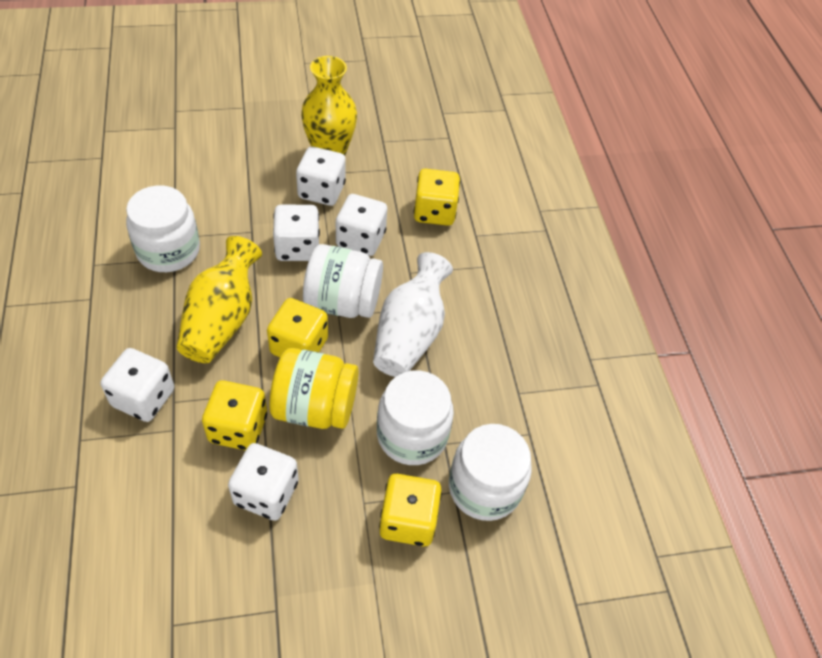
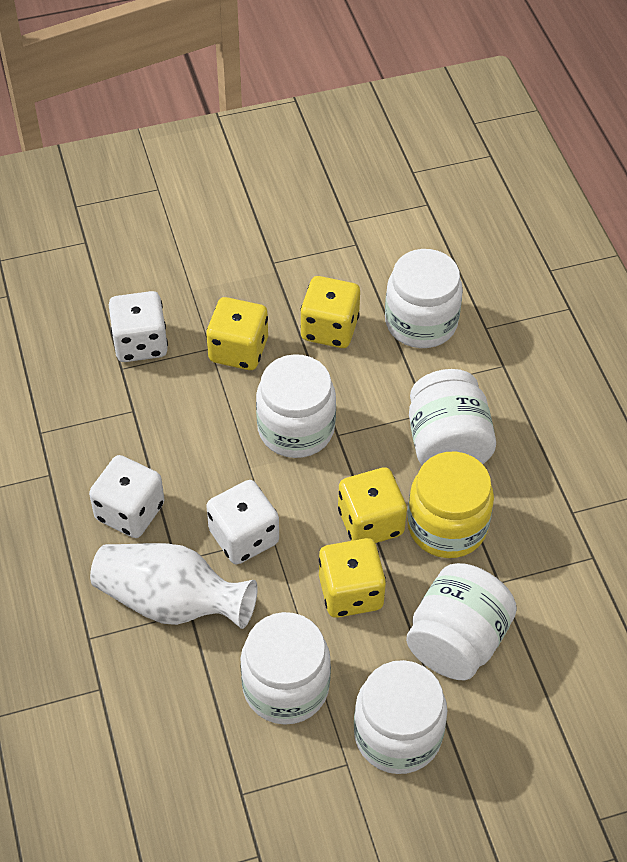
white dice: 5 -> 3
white jar: 4 -> 6
yellow vase: 2 -> 0

